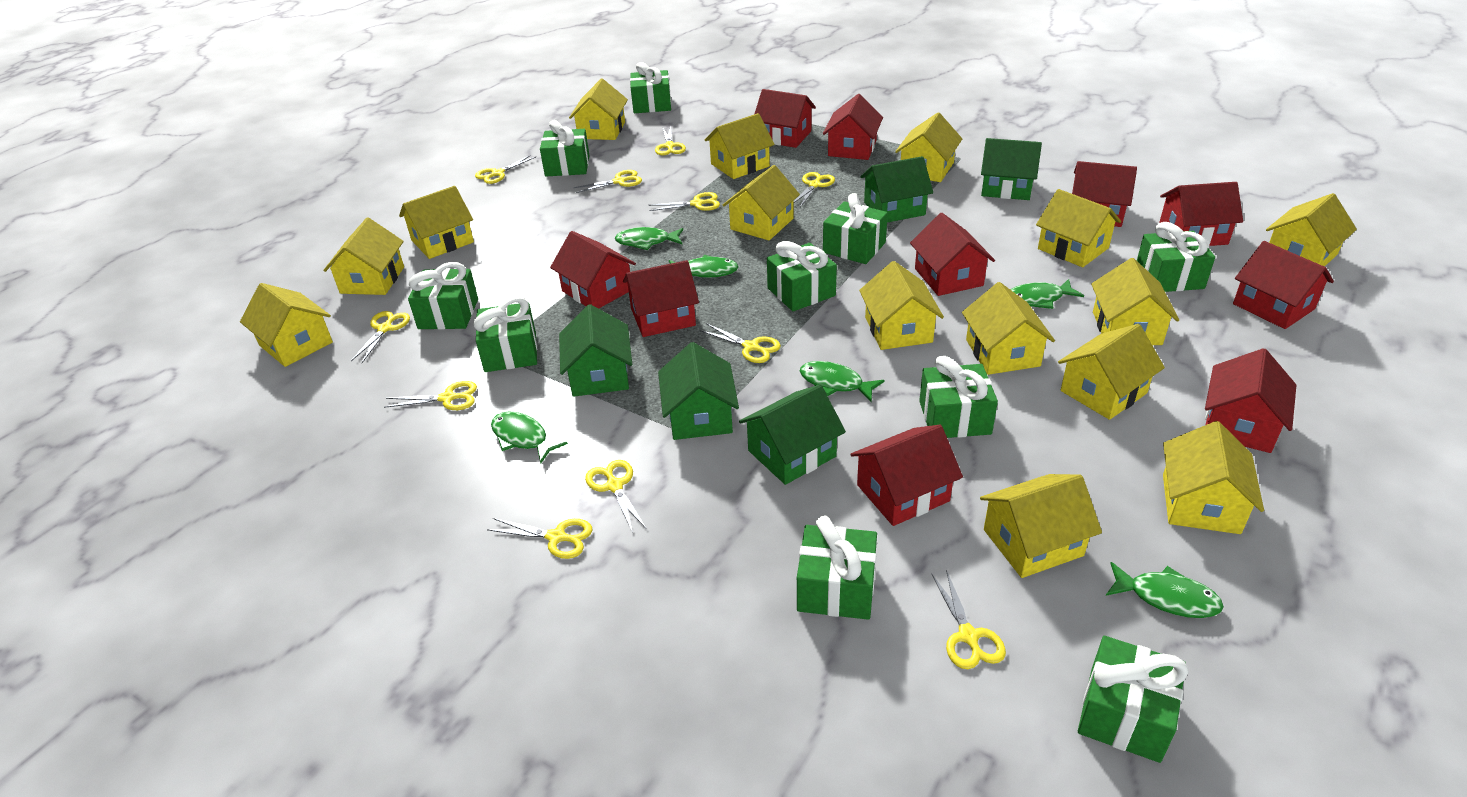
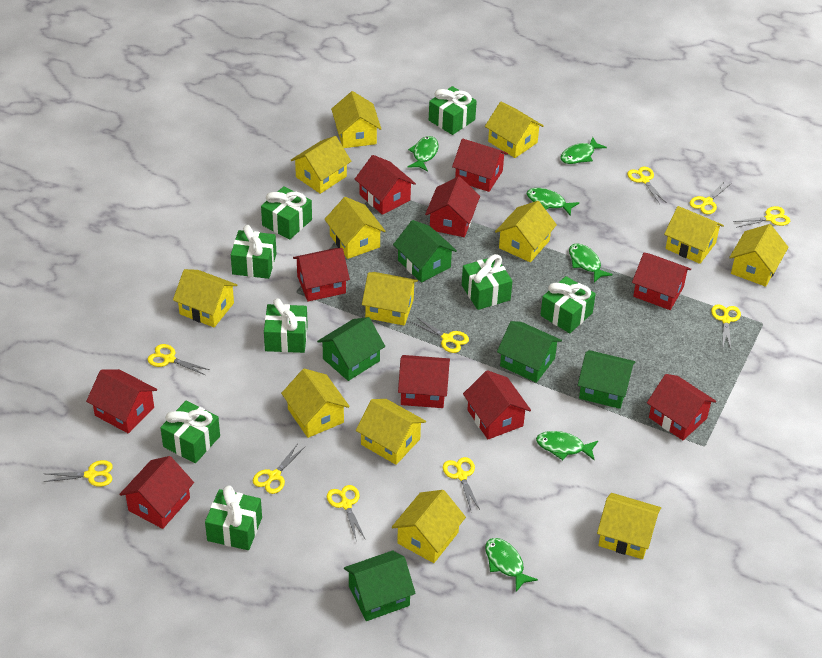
green gift: 10 -> 8
yellow house: 15 -> 13
yellow scissors: 11 -> 10

